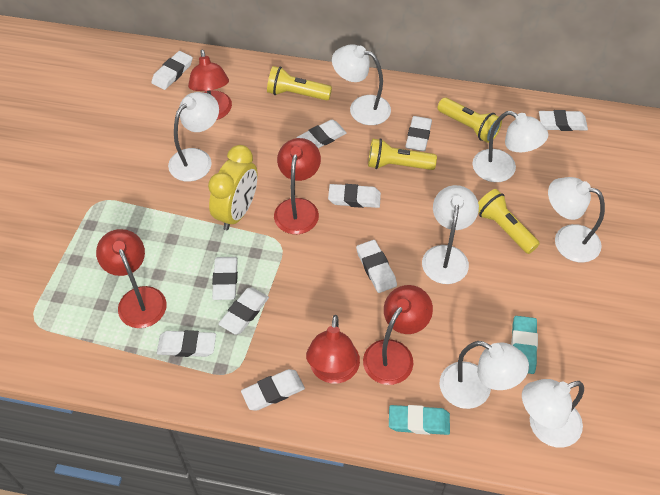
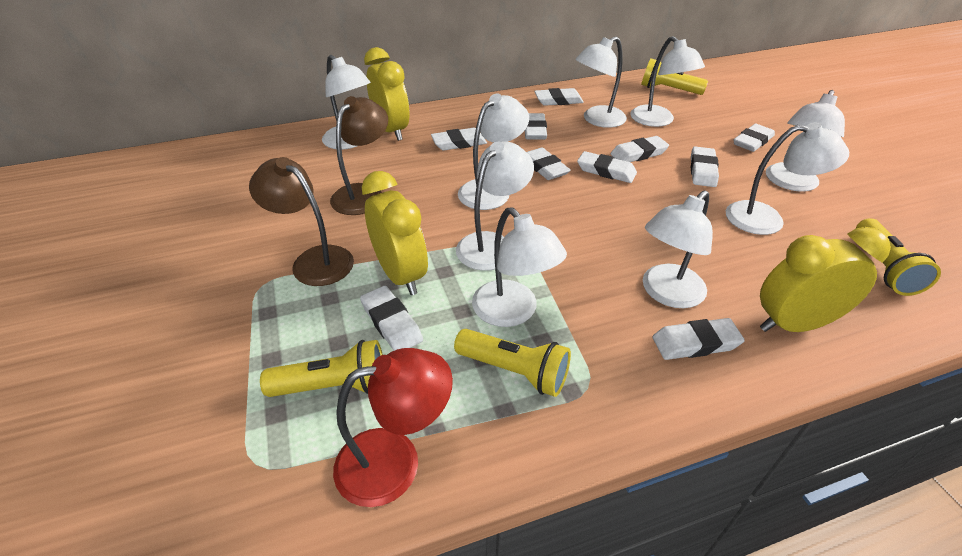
brown lamp: 0 -> 2
red lamp: 5 -> 1
turquoise eraser: 2 -> 0
white lamp: 7 -> 9
yellow clock: 1 -> 3

